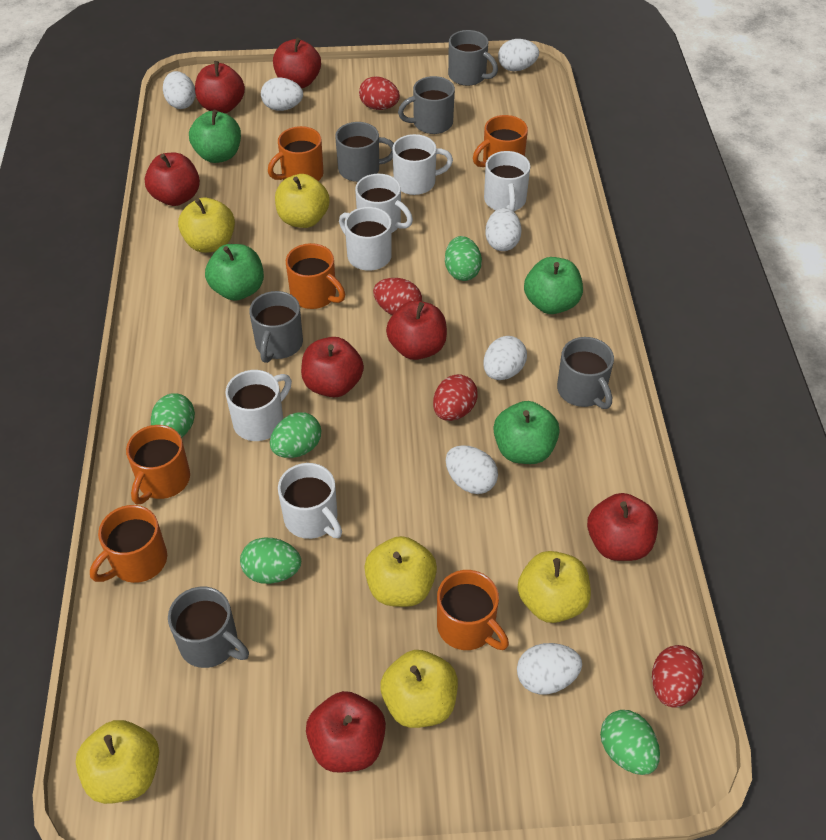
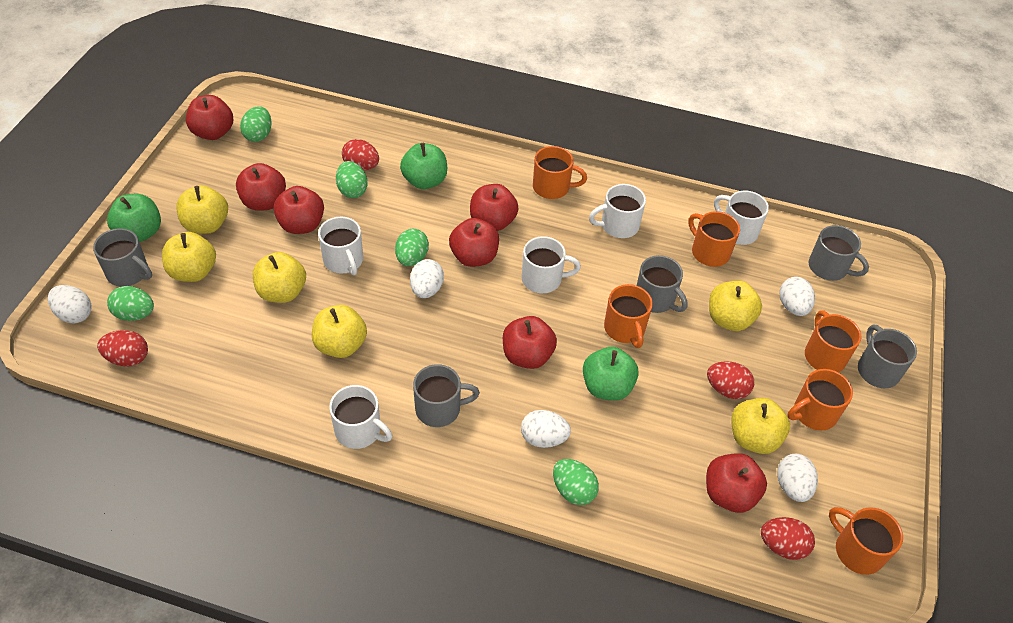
green apple: 4 -> 3
grey mug: 6 -> 5
white egg: 7 -> 5
white mug: 6 -> 5

